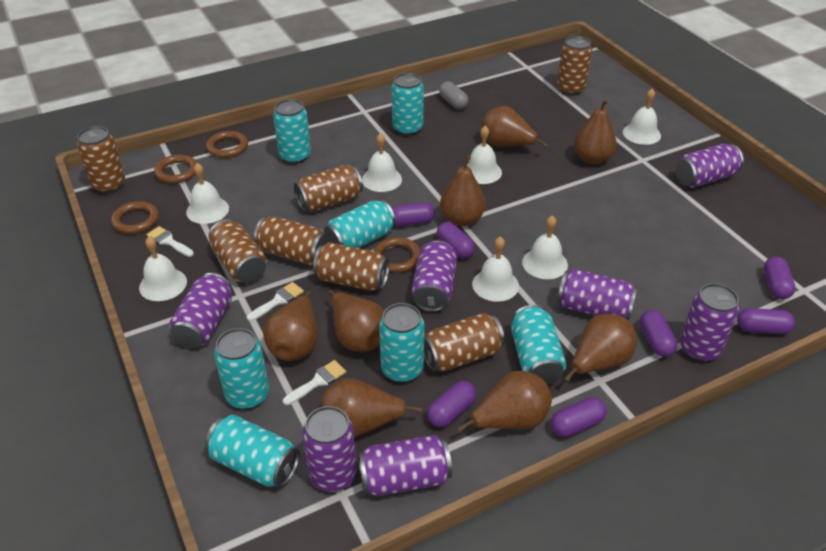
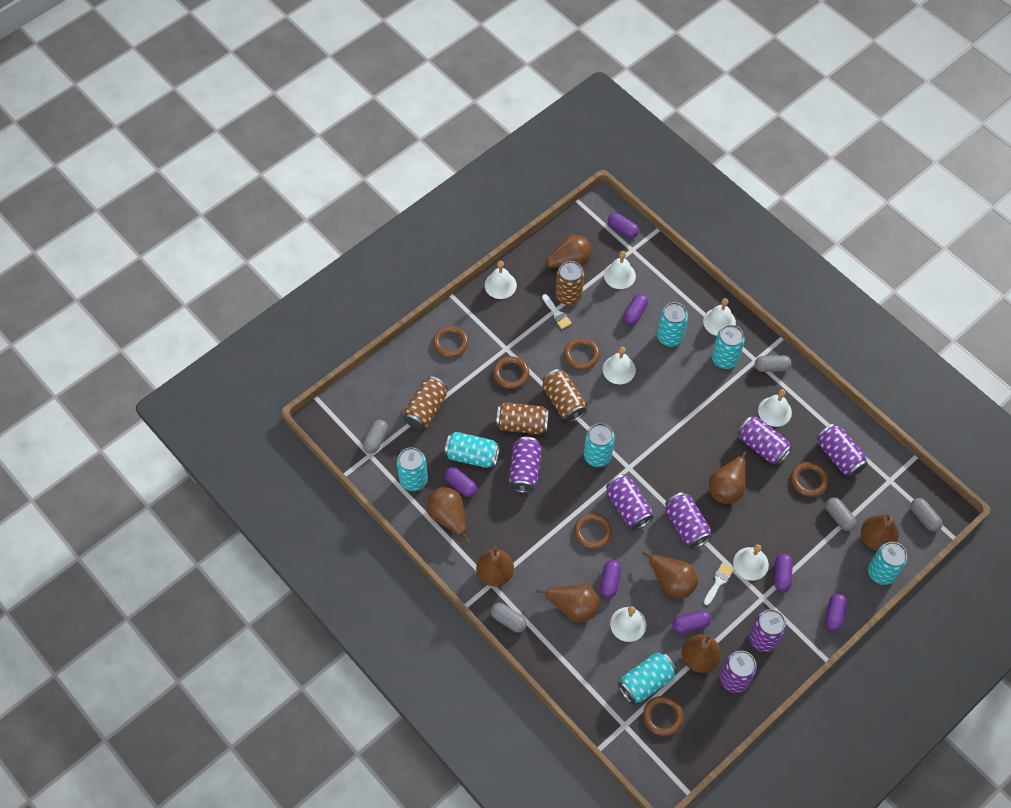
brown can: 7 -> 4
brown ring: 4 -> 6
grey capsule: 1 -> 5
white brush: 3 -> 2

